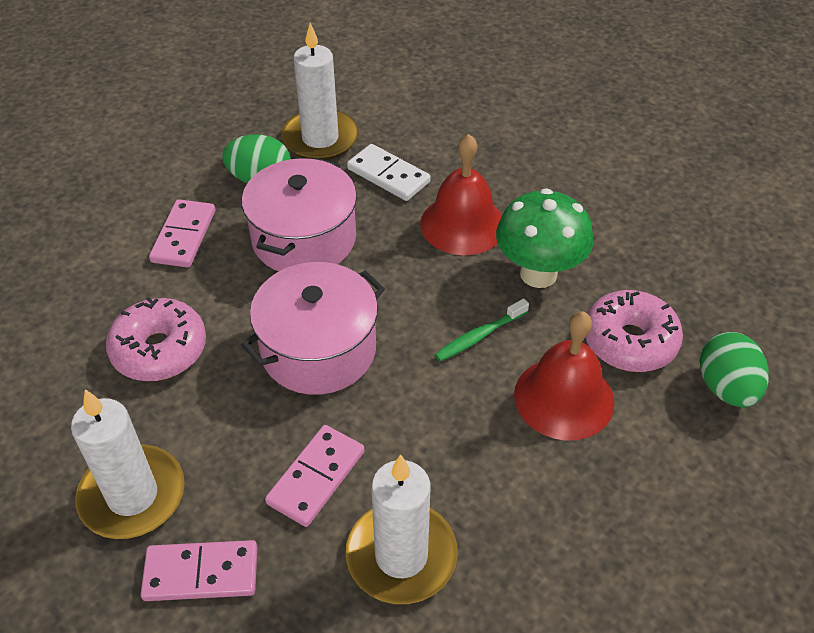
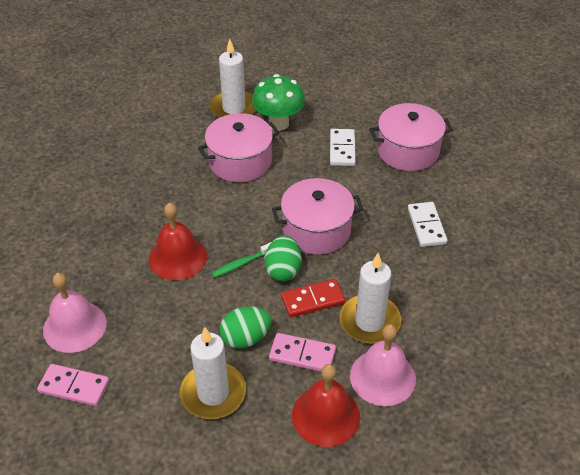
pink bell: 0 -> 2
pink domino: 3 -> 2
pink donut: 2 -> 0
pink pot: 2 -> 3
red domino: 0 -> 1
white domino: 1 -> 2

